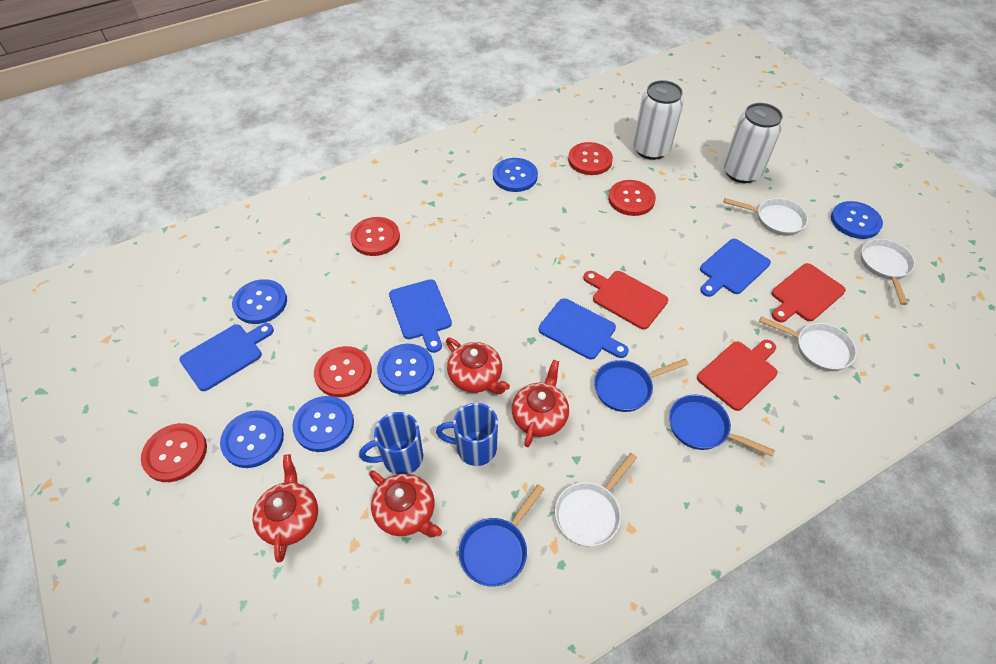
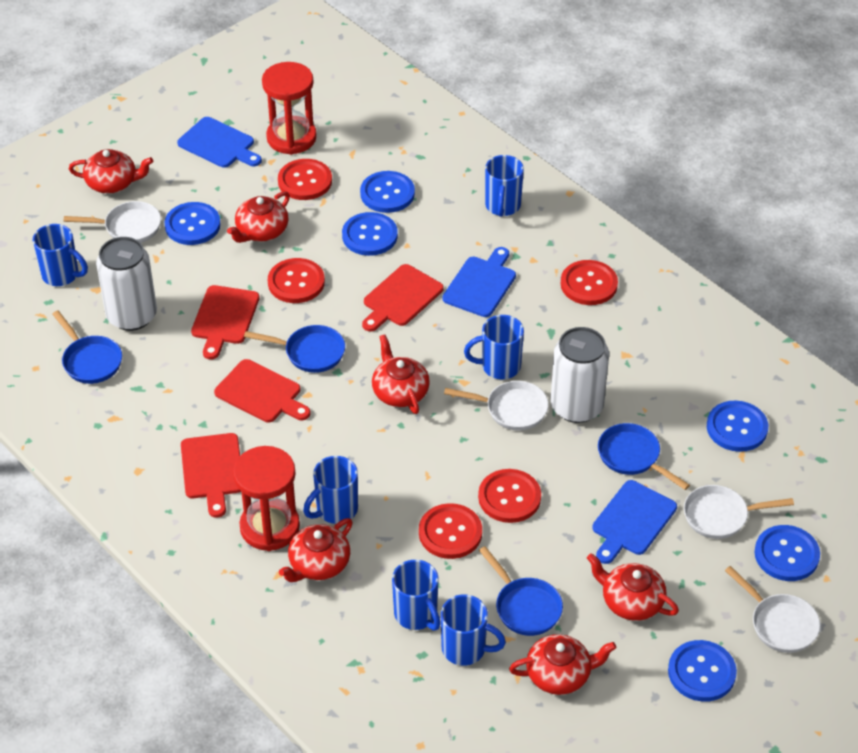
blue cutting board: 4 -> 3
blue mug: 2 -> 6
blue pan: 3 -> 4
red cutting board: 3 -> 4
red hourglass: 0 -> 2
red teapot: 4 -> 6

